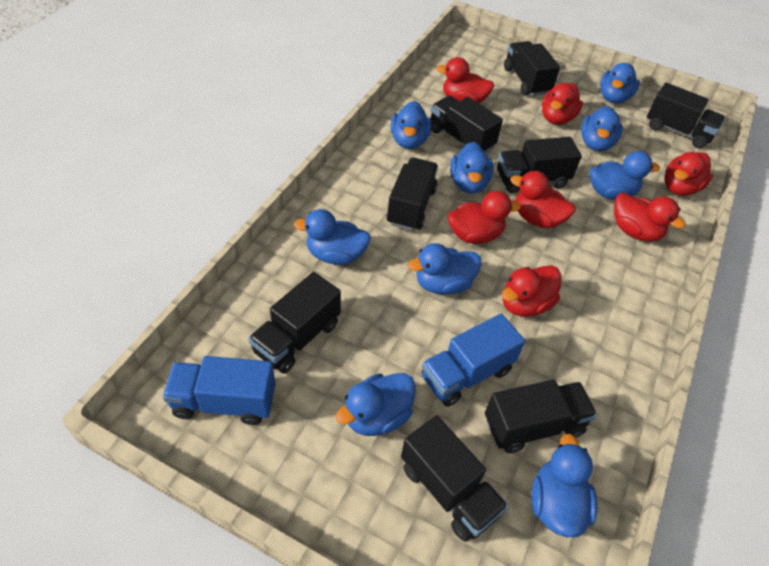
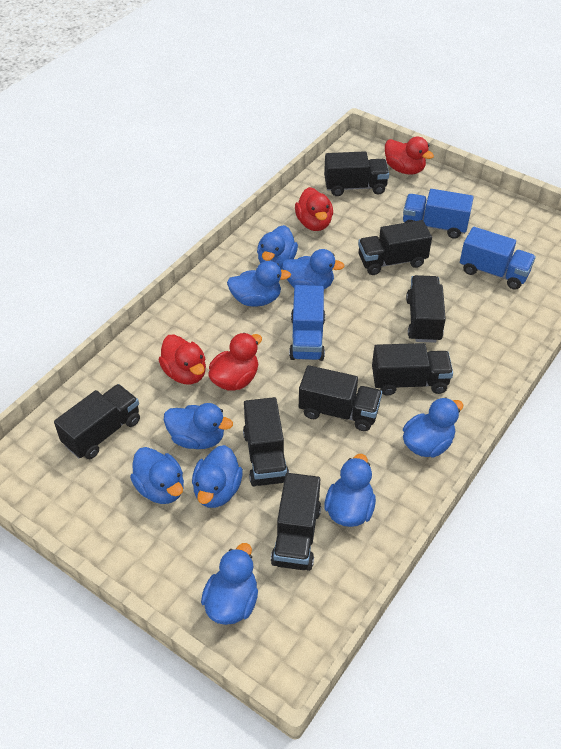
blue truck: 2 -> 3
red duck: 7 -> 4

